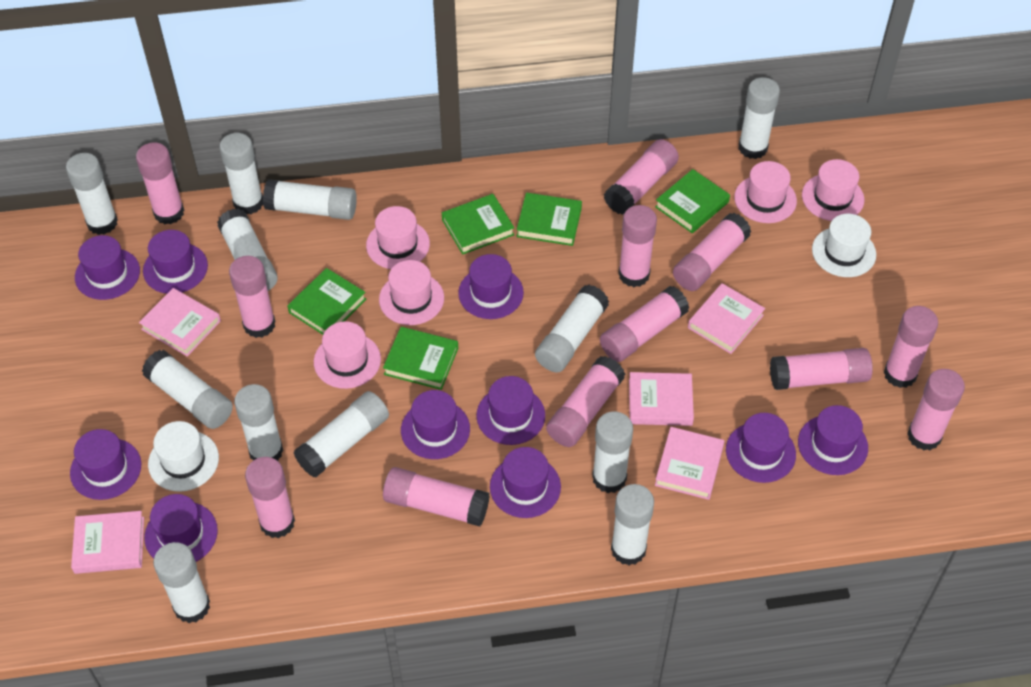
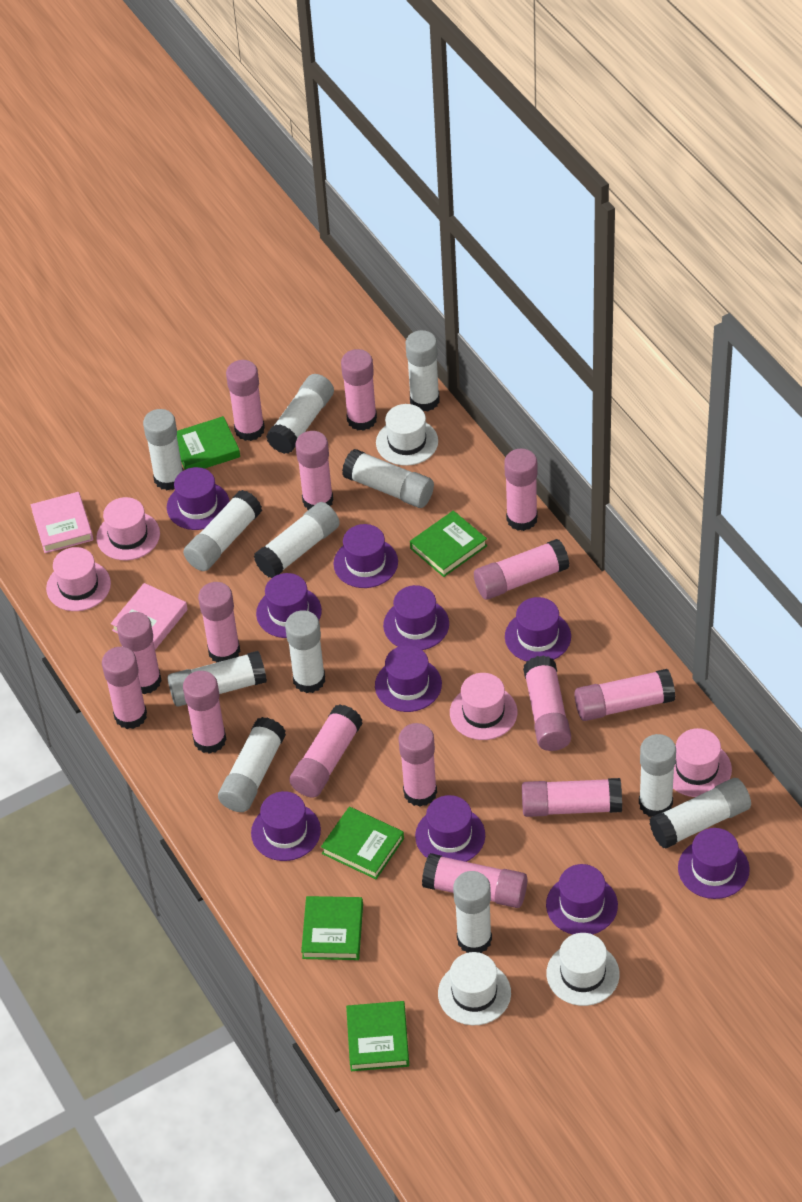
pink book: 5 -> 2
pink glue stick: 12 -> 15
pink hat: 5 -> 4
white hat: 2 -> 3

